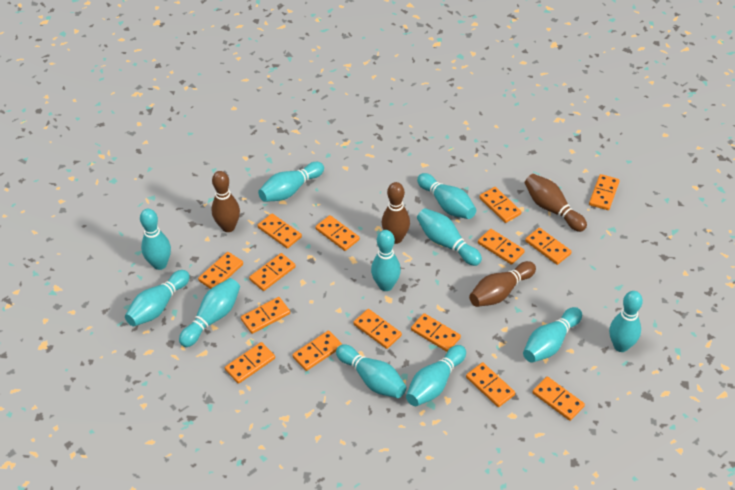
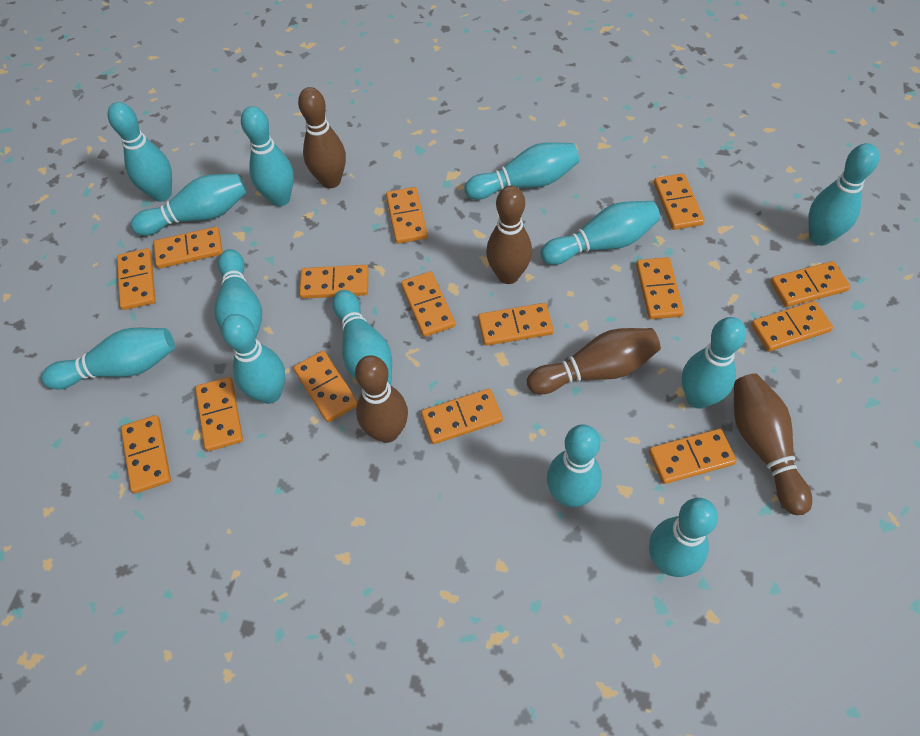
brown bowling pin: 4 -> 5
turquoise bowling pin: 11 -> 13

